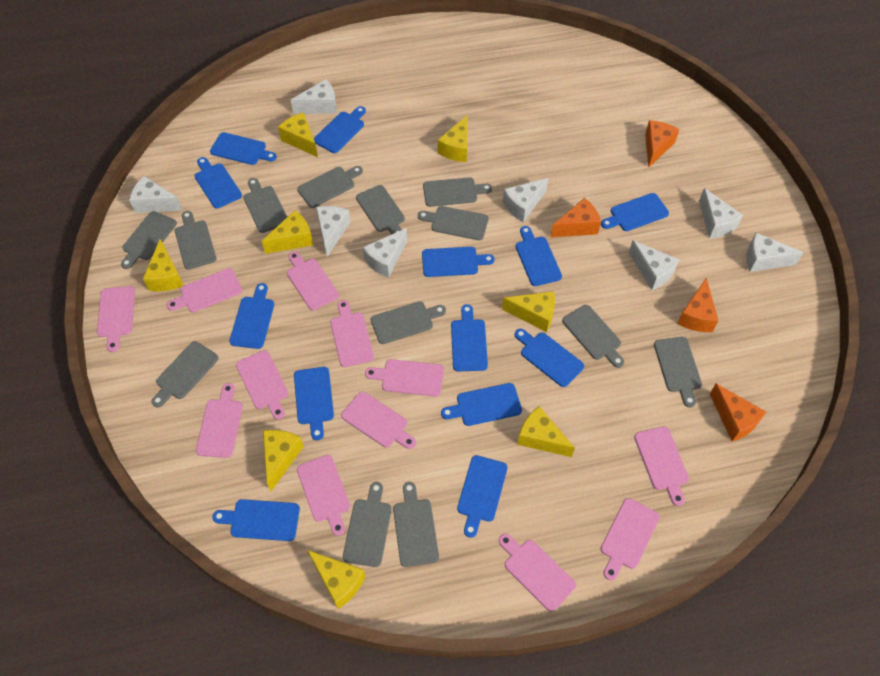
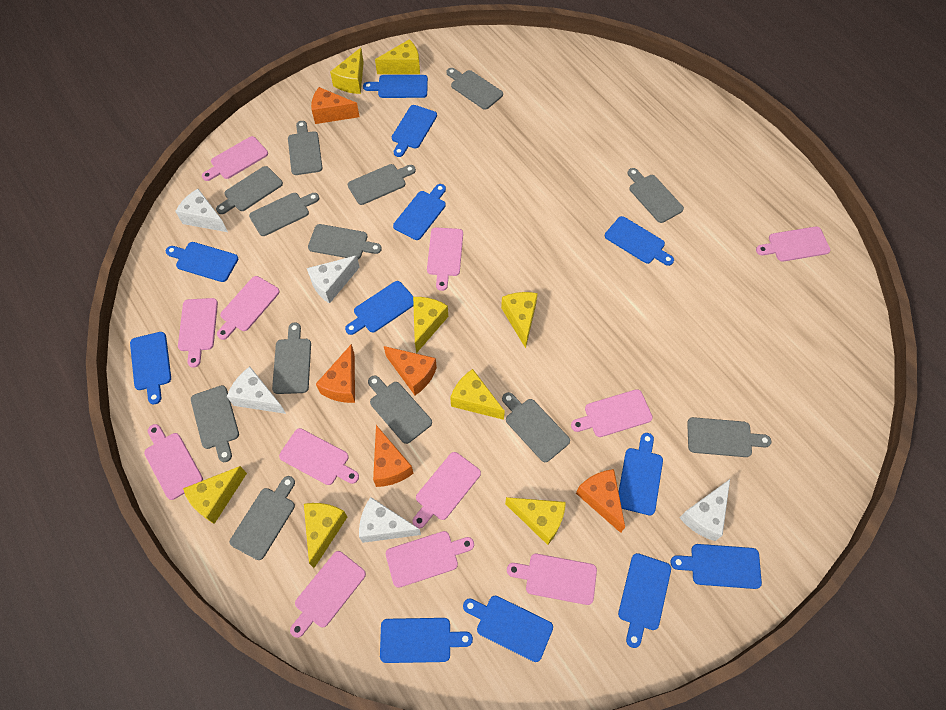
blue cutting board: 13 -> 12
orange cheese: 4 -> 5
white cheese: 8 -> 5

